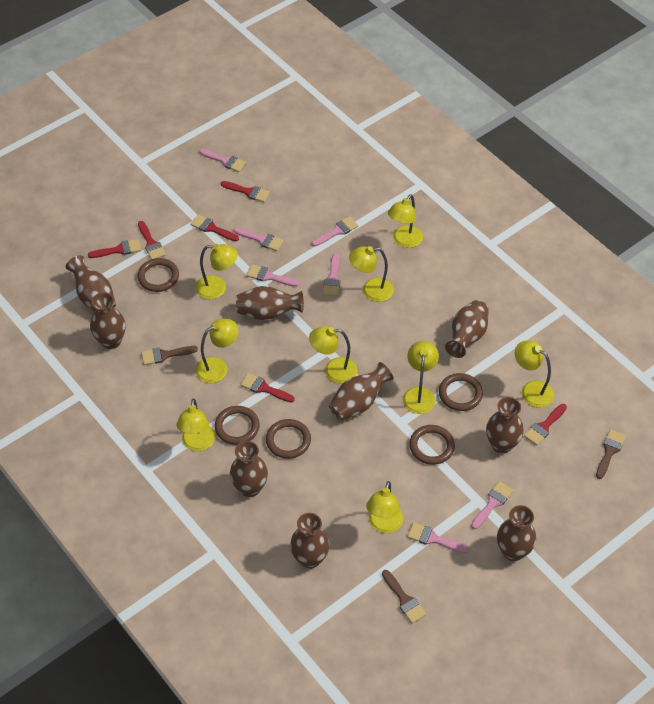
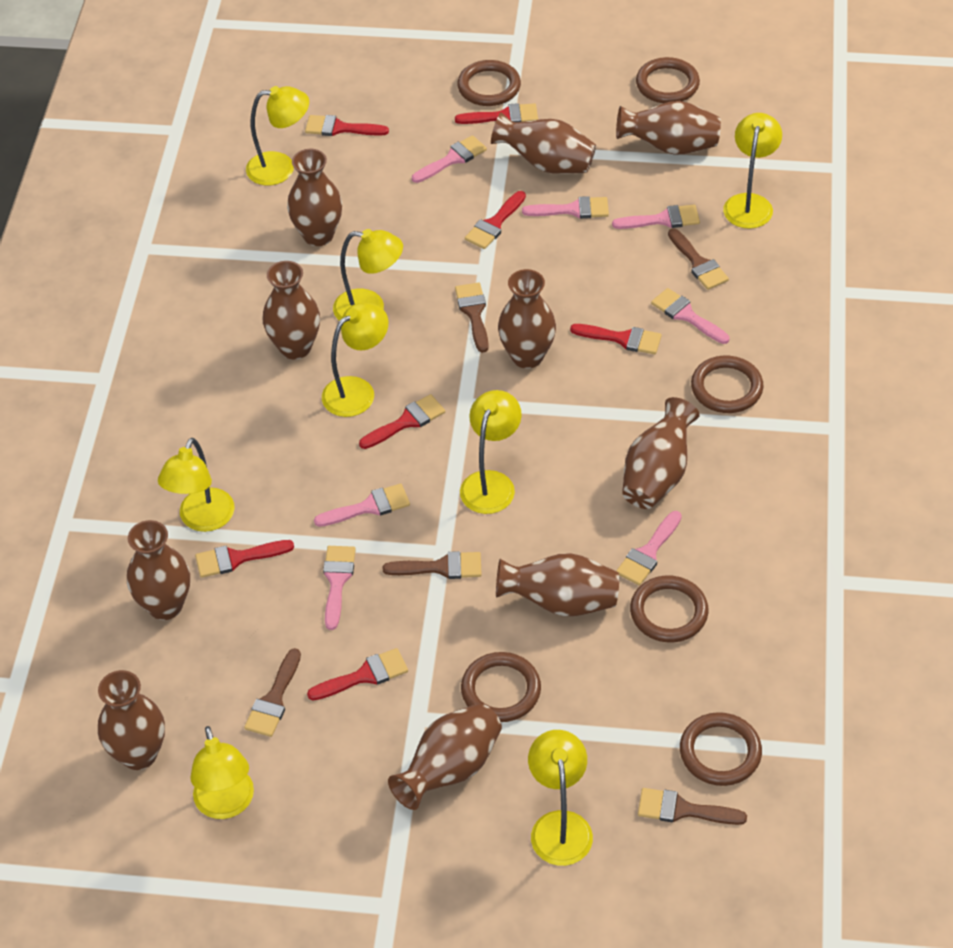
brown brush: 3 -> 5
brown ring: 5 -> 6
brown vase: 9 -> 10
red brush: 6 -> 7
yellow lamp: 9 -> 8

